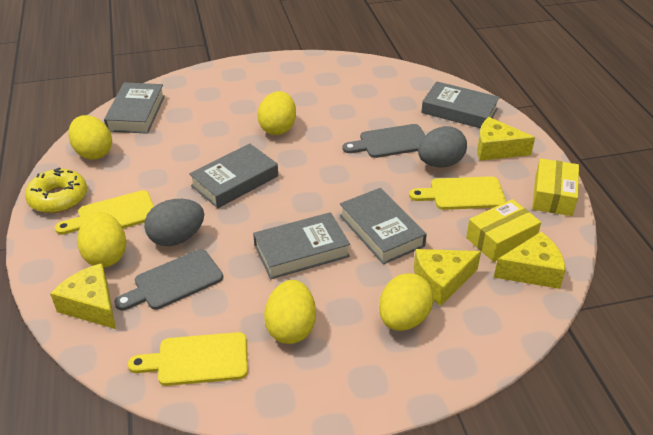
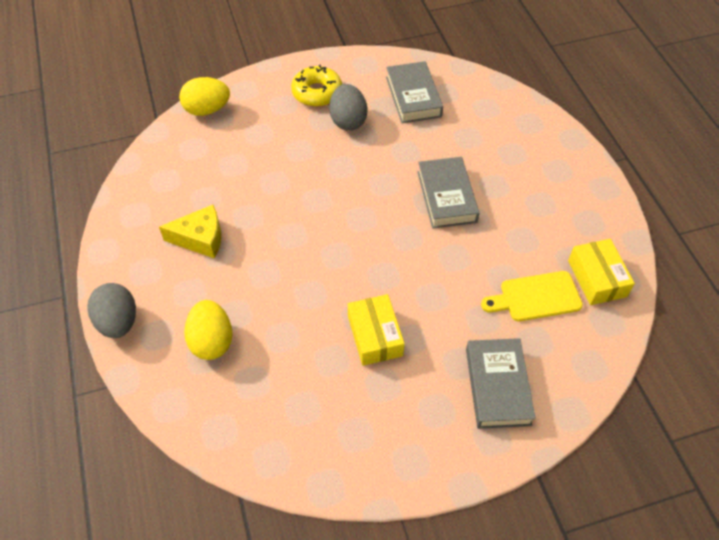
grey book: 5 -> 3
grey cutting board: 2 -> 0
yellow cheese: 4 -> 1
yellow cutting board: 3 -> 1
yellow egg: 5 -> 2

